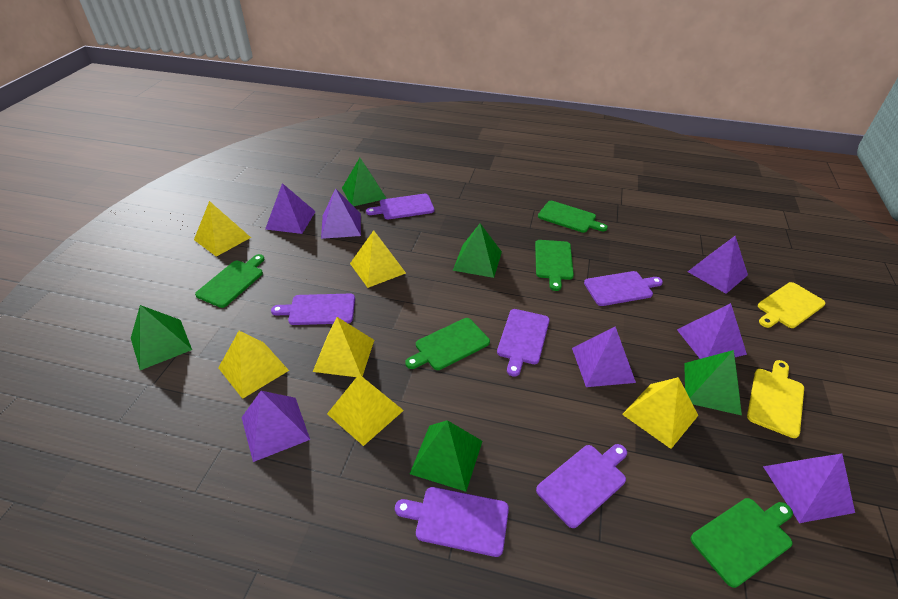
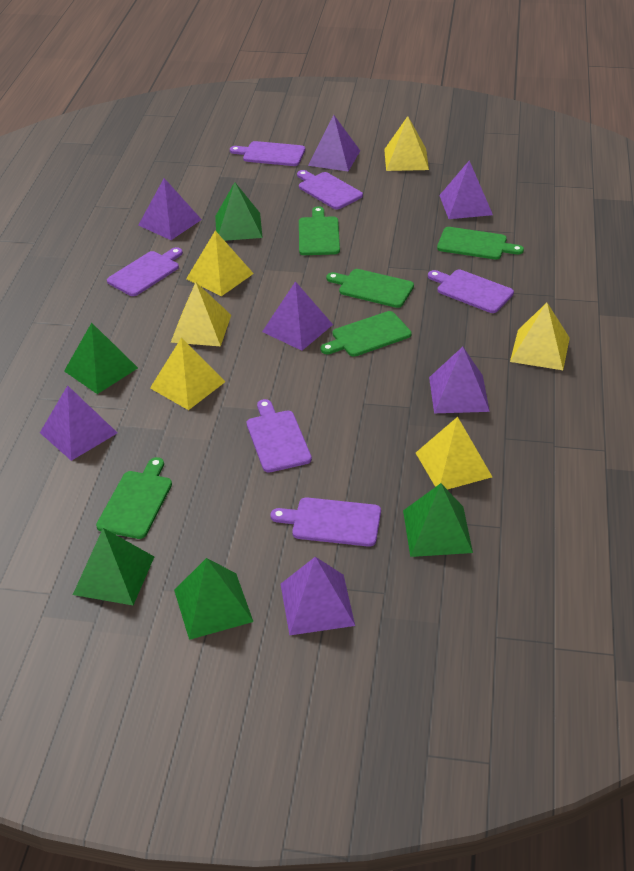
yellow cutting board: 2 -> 0

